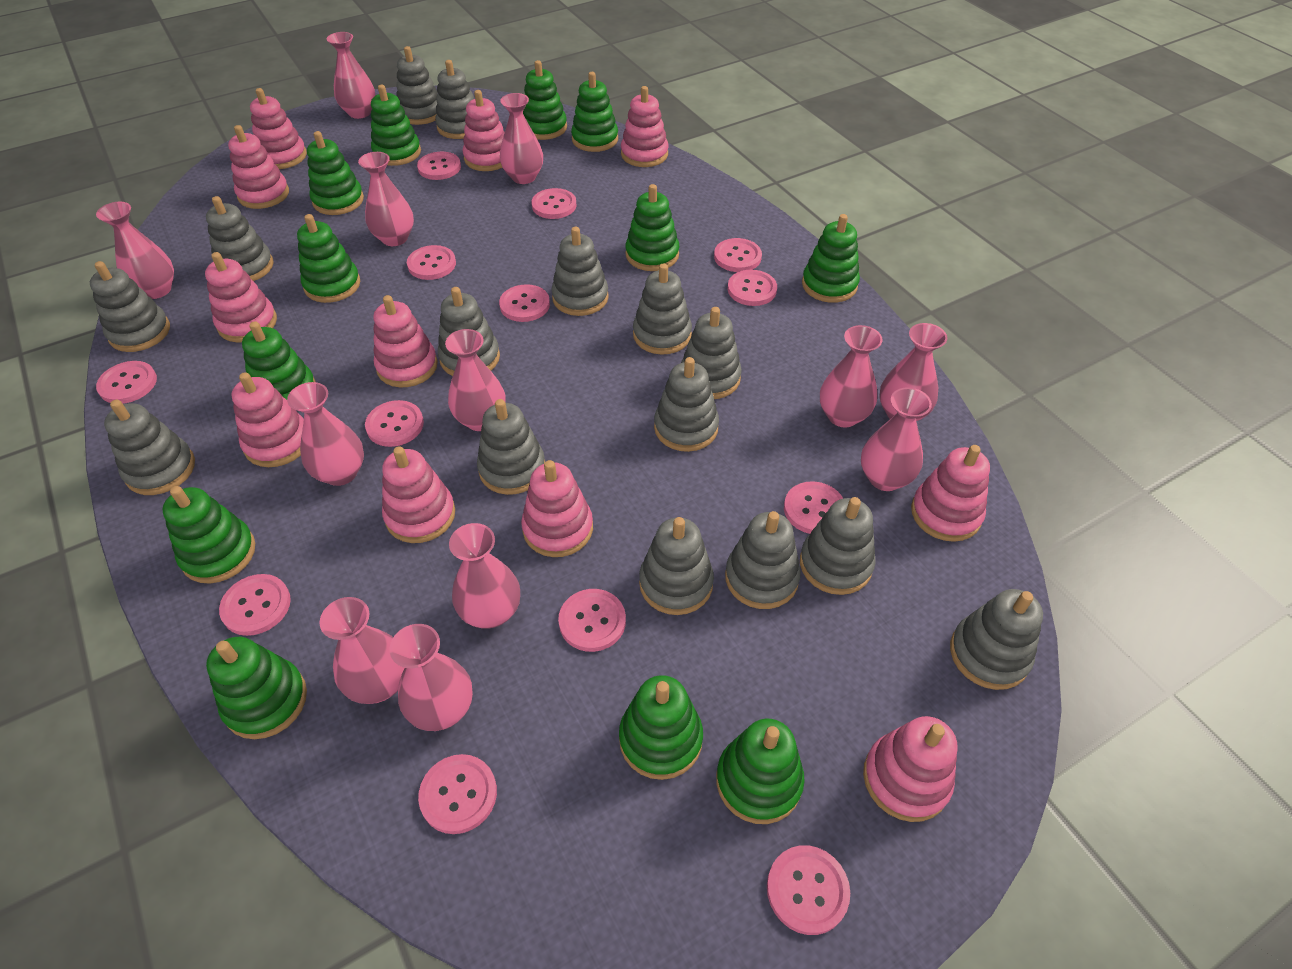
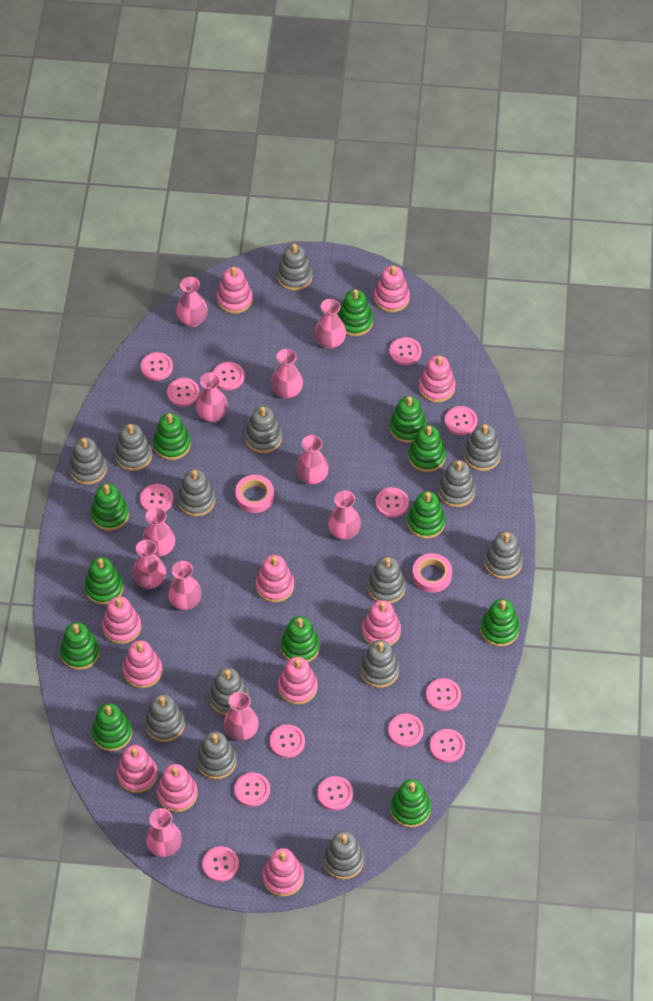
grey stacking toy: 15 -> 14
pink button: 13 -> 14
pink tape: 0 -> 2
pink vase: 12 -> 11

